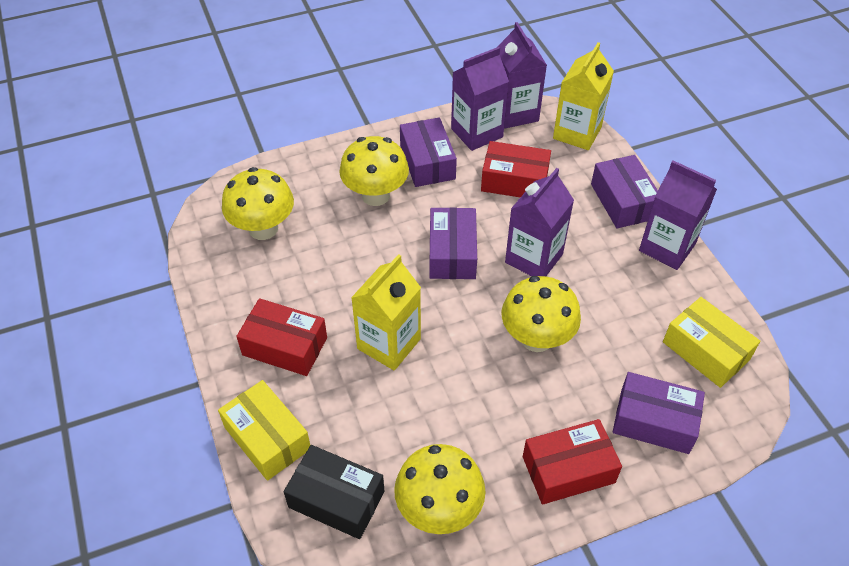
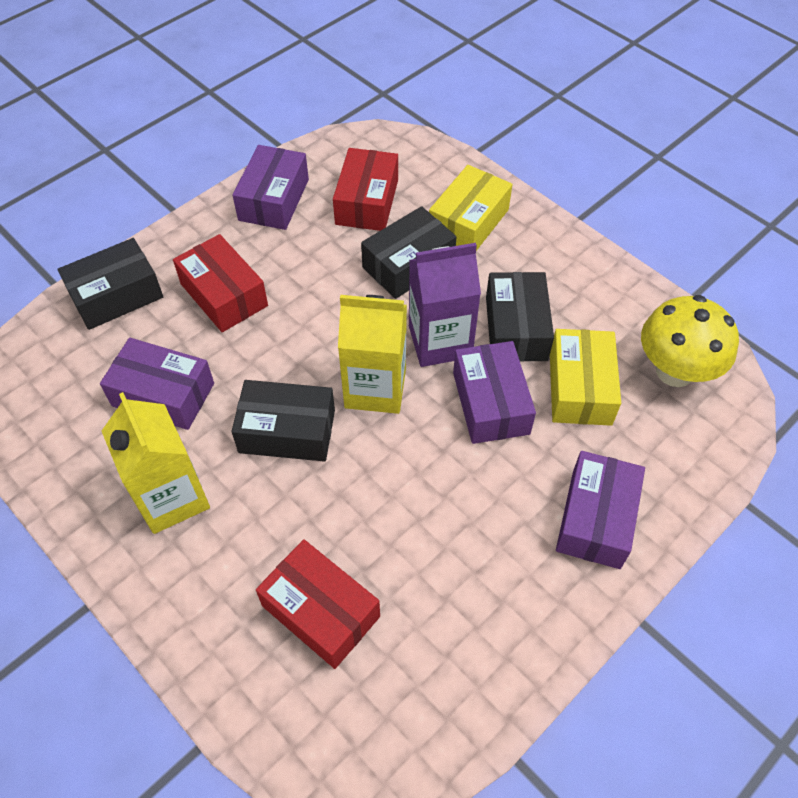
black box: 1 -> 4
purple carton: 4 -> 1
yellow mushroom: 4 -> 1

